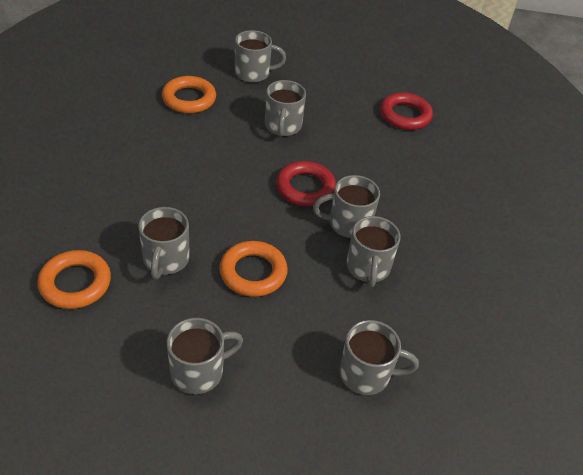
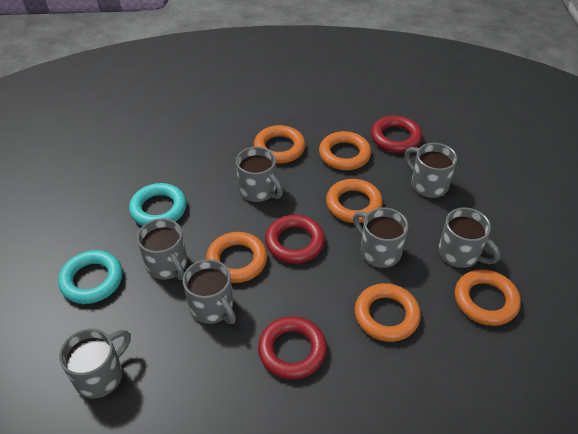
orange ring: 3 -> 6
red ring: 2 -> 3
turquoise ring: 0 -> 2

